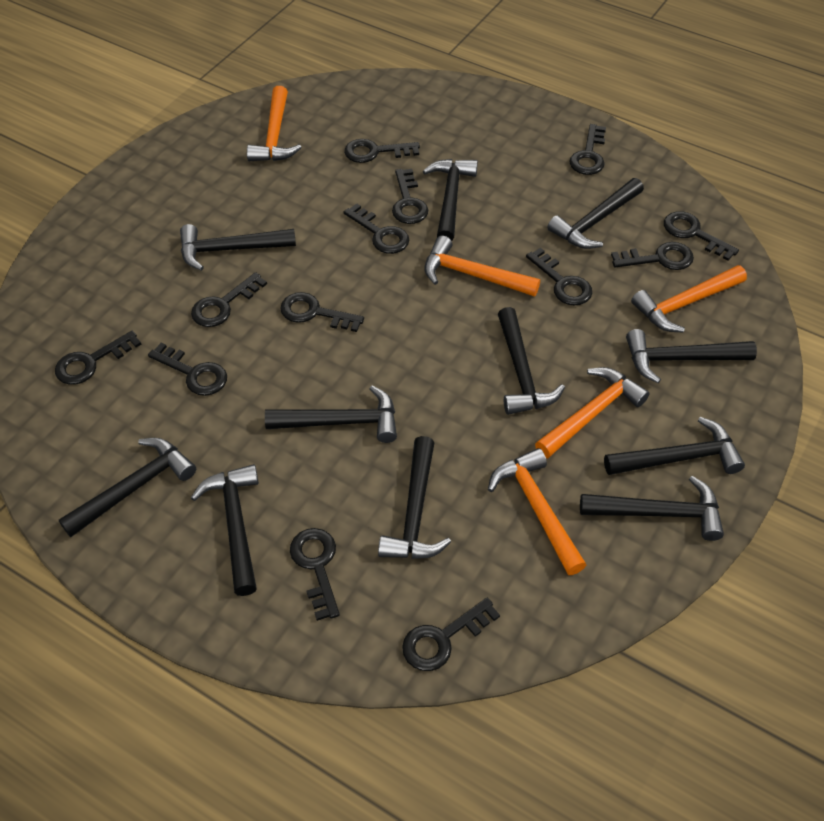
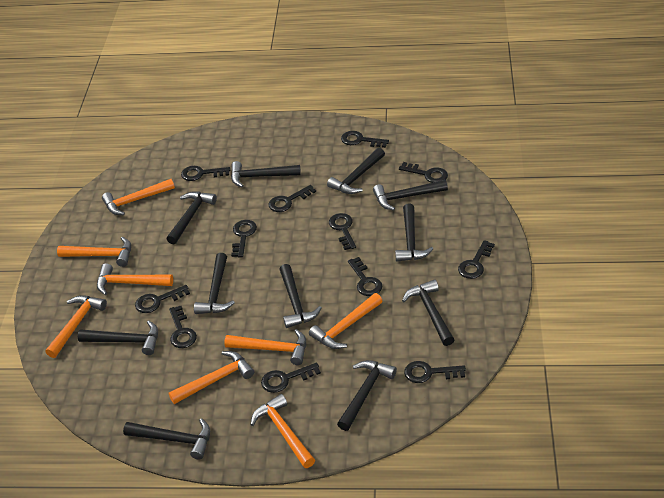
black key: 13 -> 12
orange hammer: 5 -> 8

